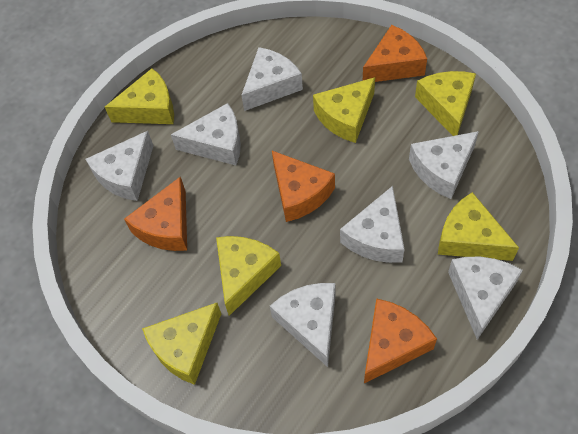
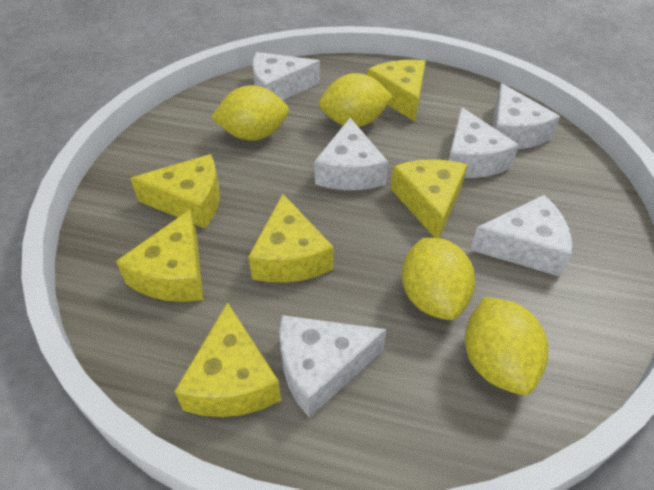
orange cheese: 4 -> 0
white cheese: 7 -> 6
yellow lemon: 0 -> 4

